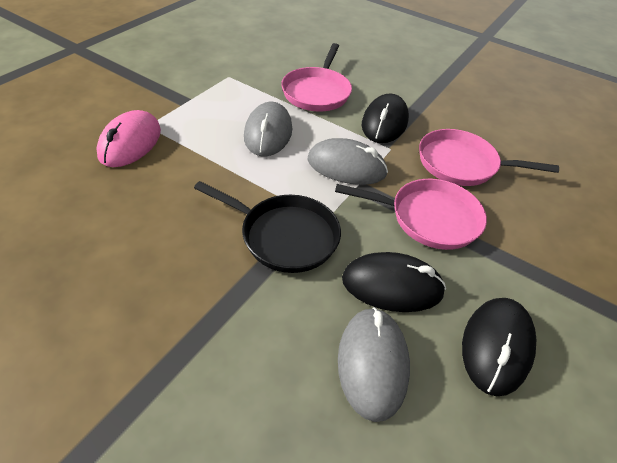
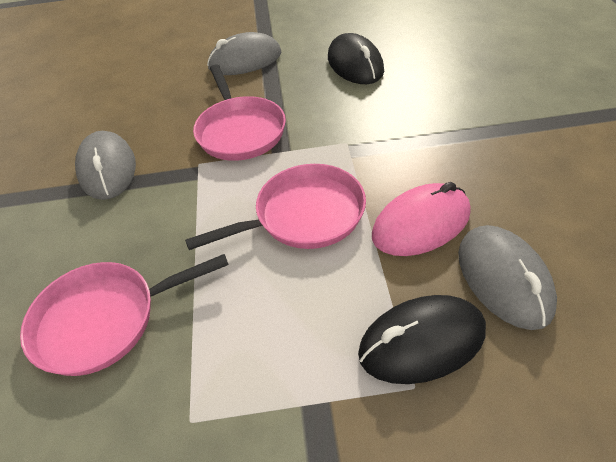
black mouse: 3 -> 2
black pan: 1 -> 0

